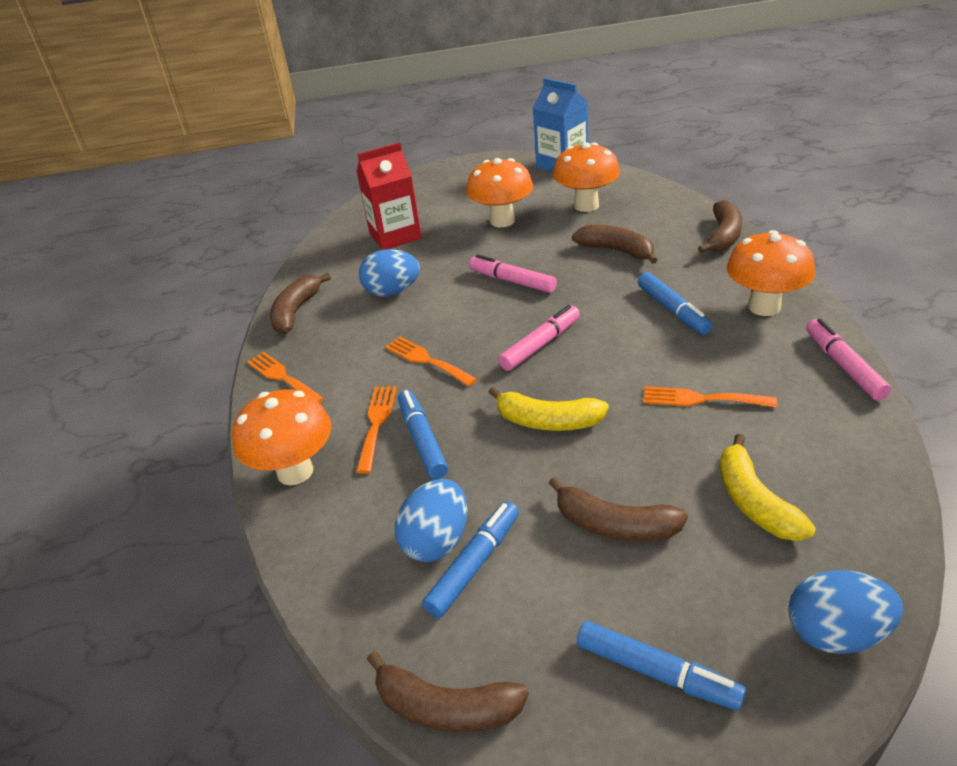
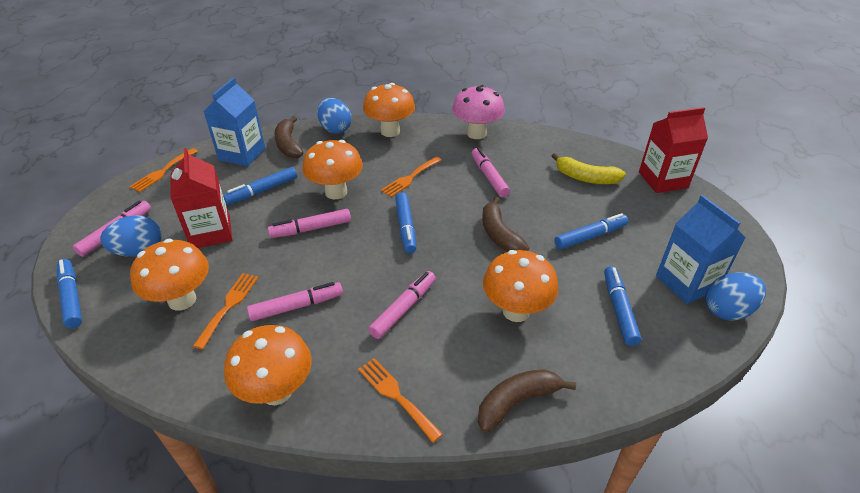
blue carton: 1 -> 2
blue marker: 4 -> 5
brown banana: 5 -> 3
orange mushroom: 4 -> 5
pink marker: 3 -> 5
pink mushroom: 0 -> 1
red carton: 1 -> 2
yellow banana: 2 -> 1

